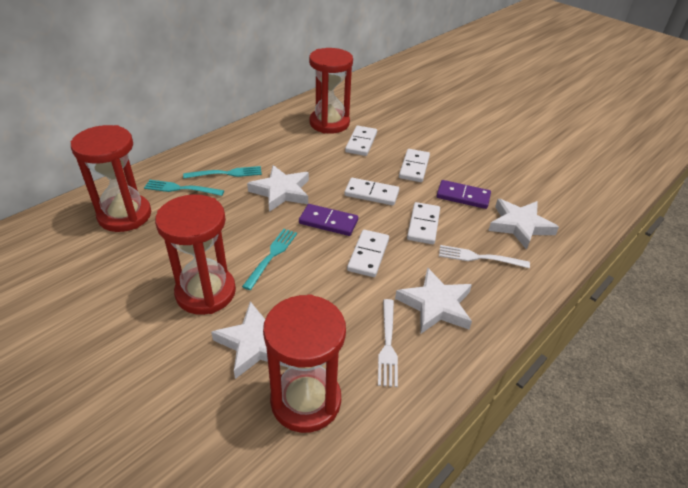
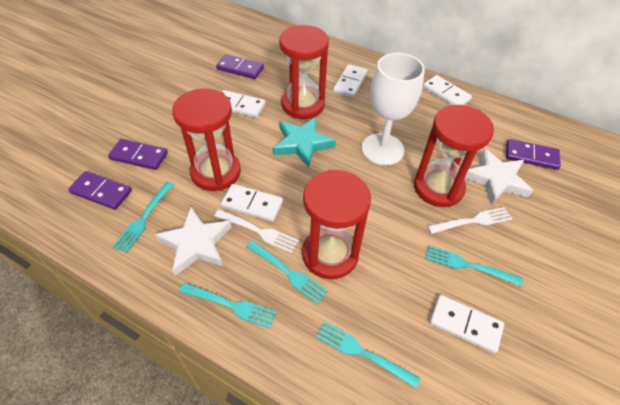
purple domino: 2 -> 4
turquoise fork: 3 -> 5
turquoise star: 0 -> 1
white goblet: 0 -> 1
white star: 4 -> 2

